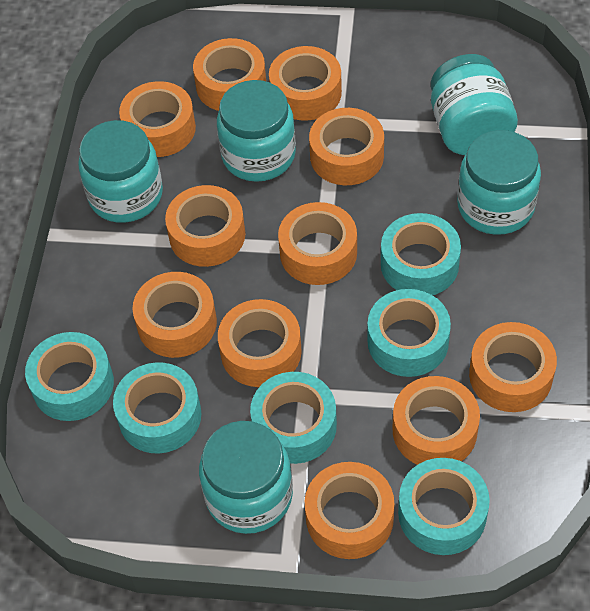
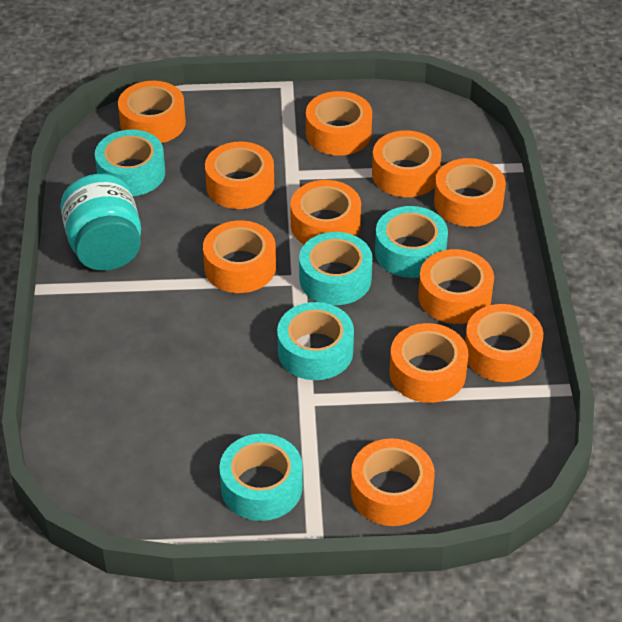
turquoise jar: 5 -> 1
turquoise tape: 6 -> 5

